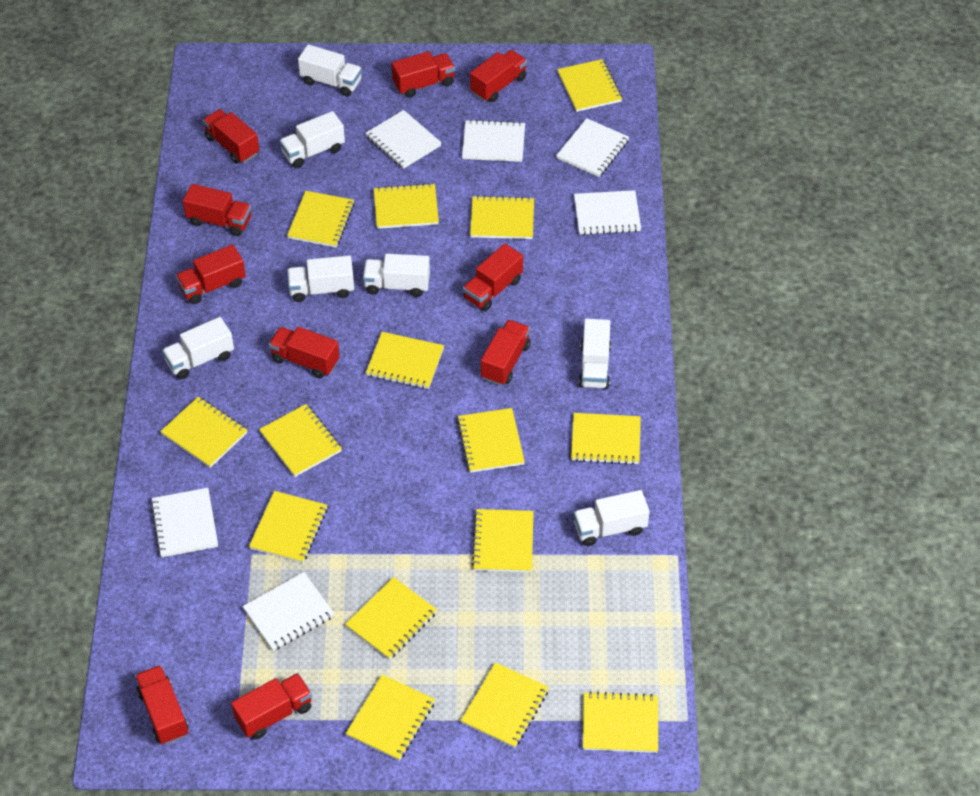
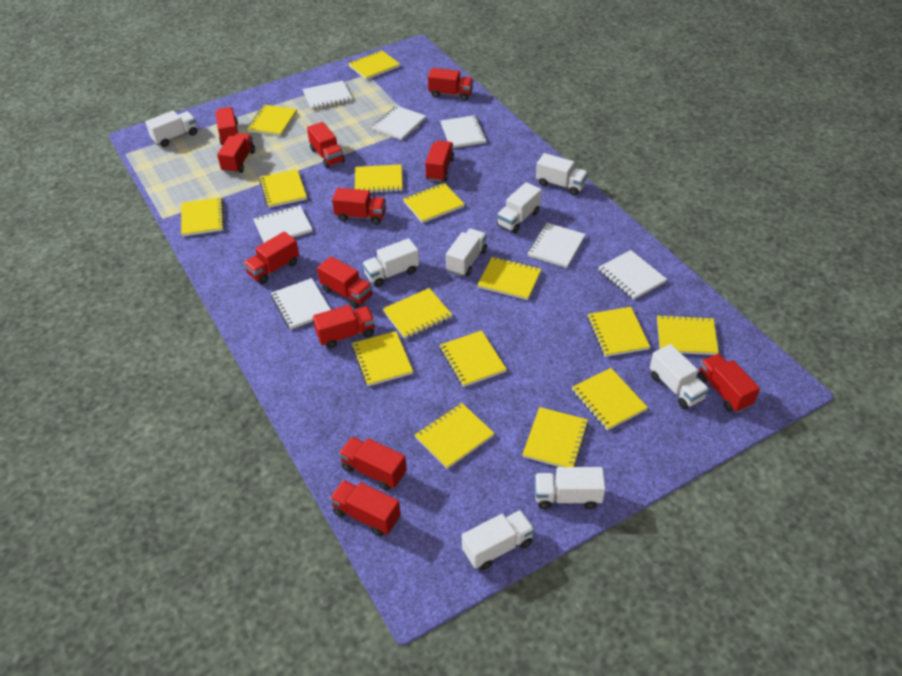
red truck: 10 -> 12
white notebook: 6 -> 7
white truck: 7 -> 8

